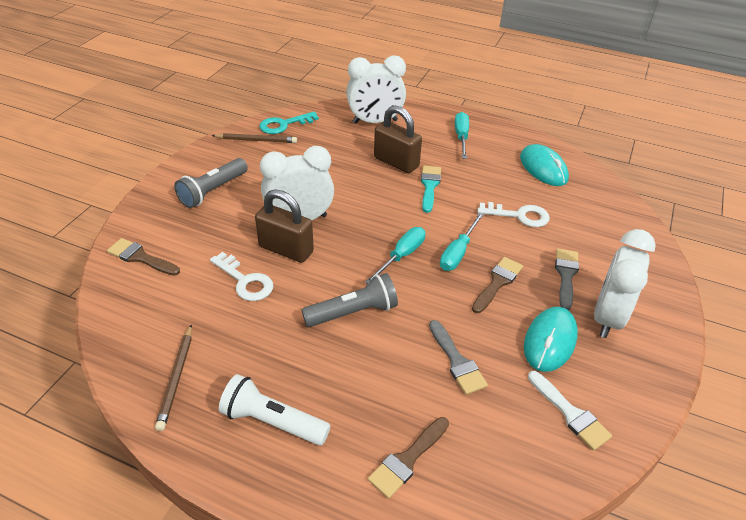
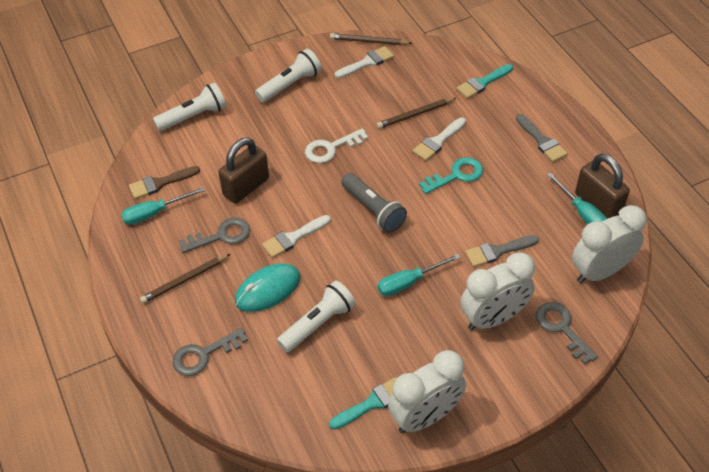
brown brush: 3 -> 1
brown pencil: 2 -> 3
grey flashlight: 2 -> 1
grey key: 0 -> 3
turquoise brush: 1 -> 2
turquoise mouse: 2 -> 1
white brush: 1 -> 3
white flashlight: 1 -> 3
white key: 2 -> 1

